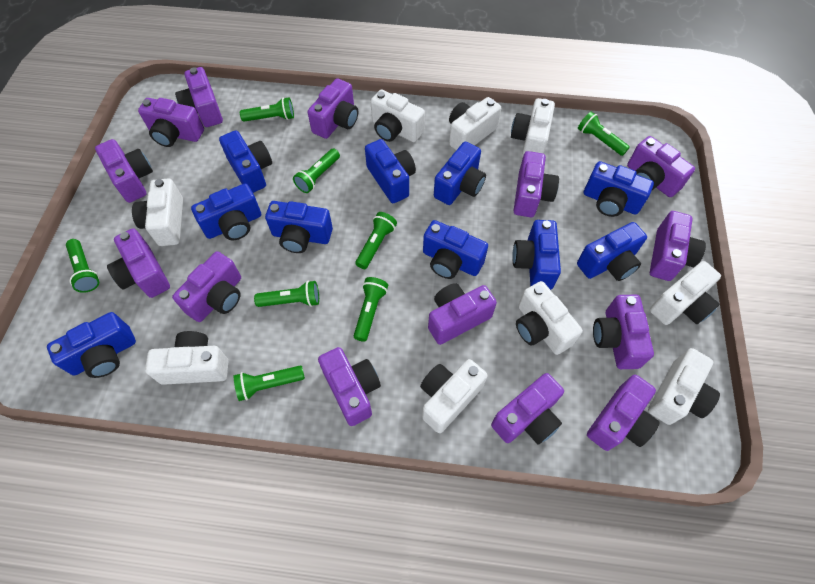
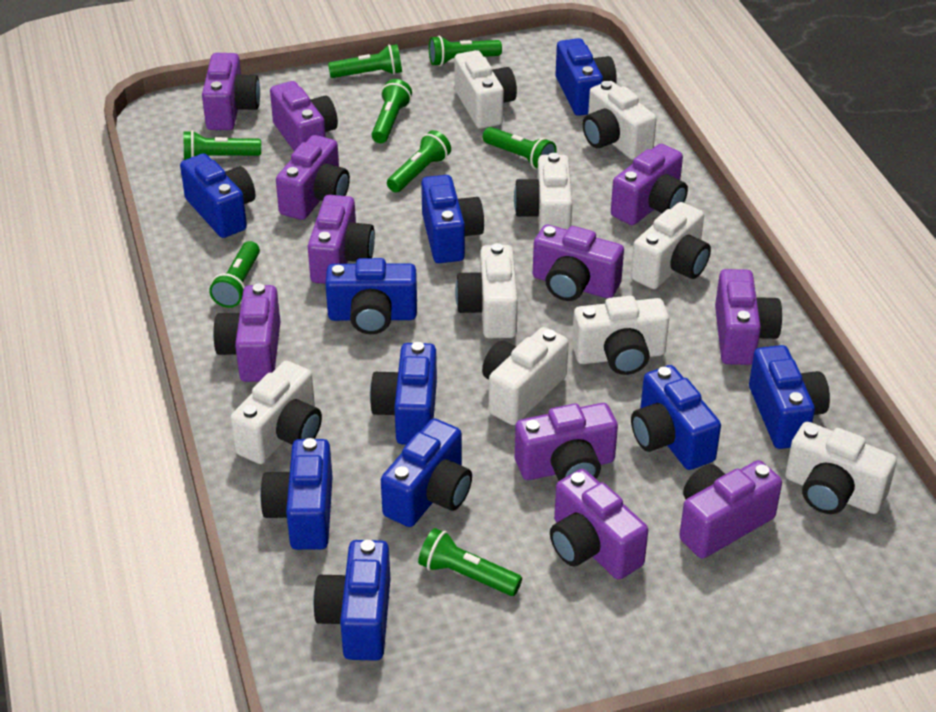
purple camera: 14 -> 11

